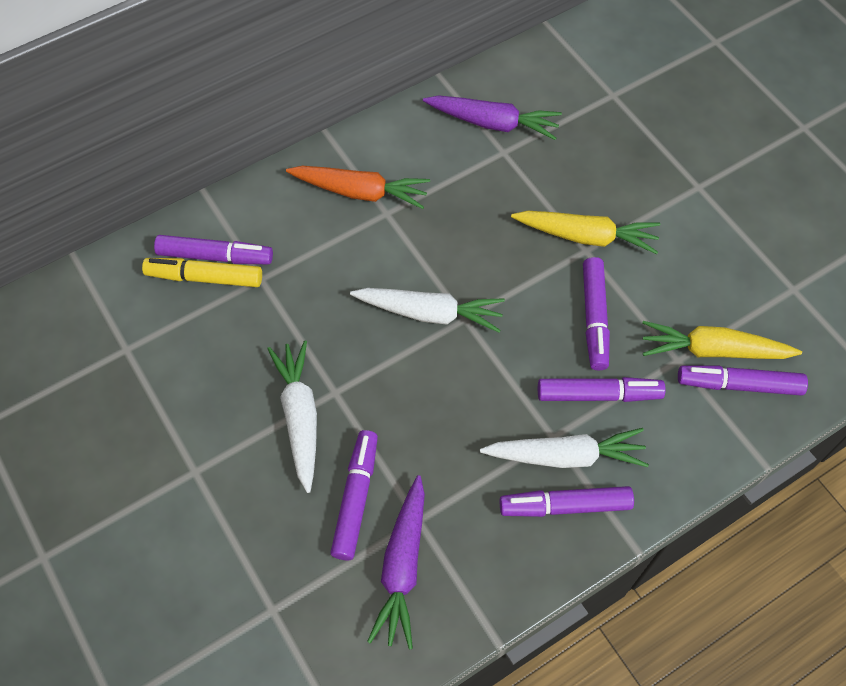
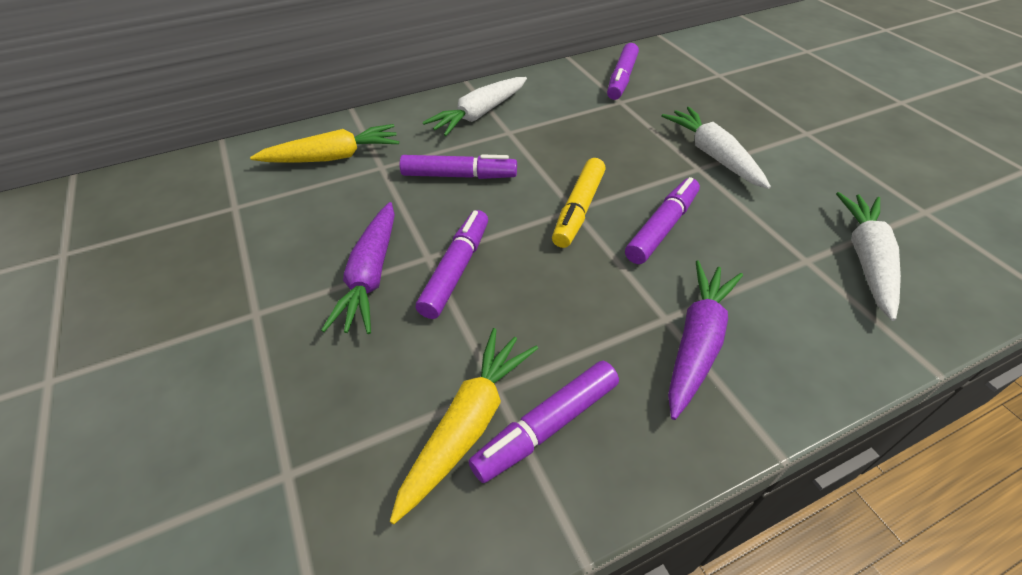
orange carrot: 1 -> 0
purple marker: 6 -> 5

